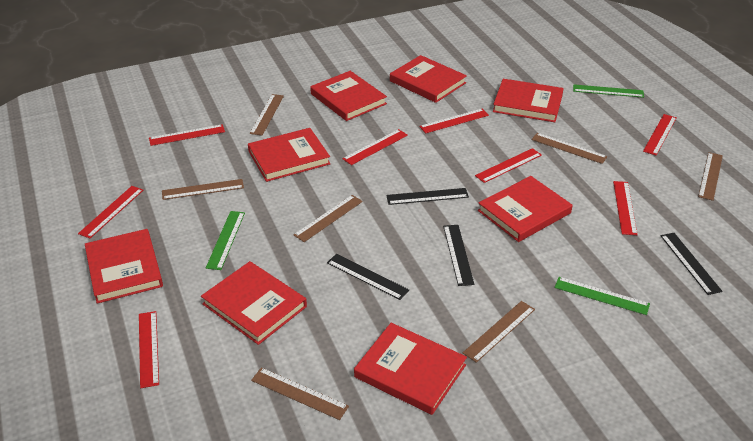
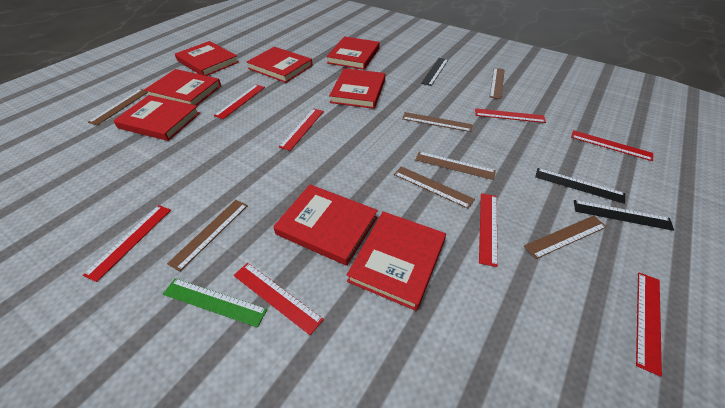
black ruler: 4 -> 3
green ruler: 3 -> 1

